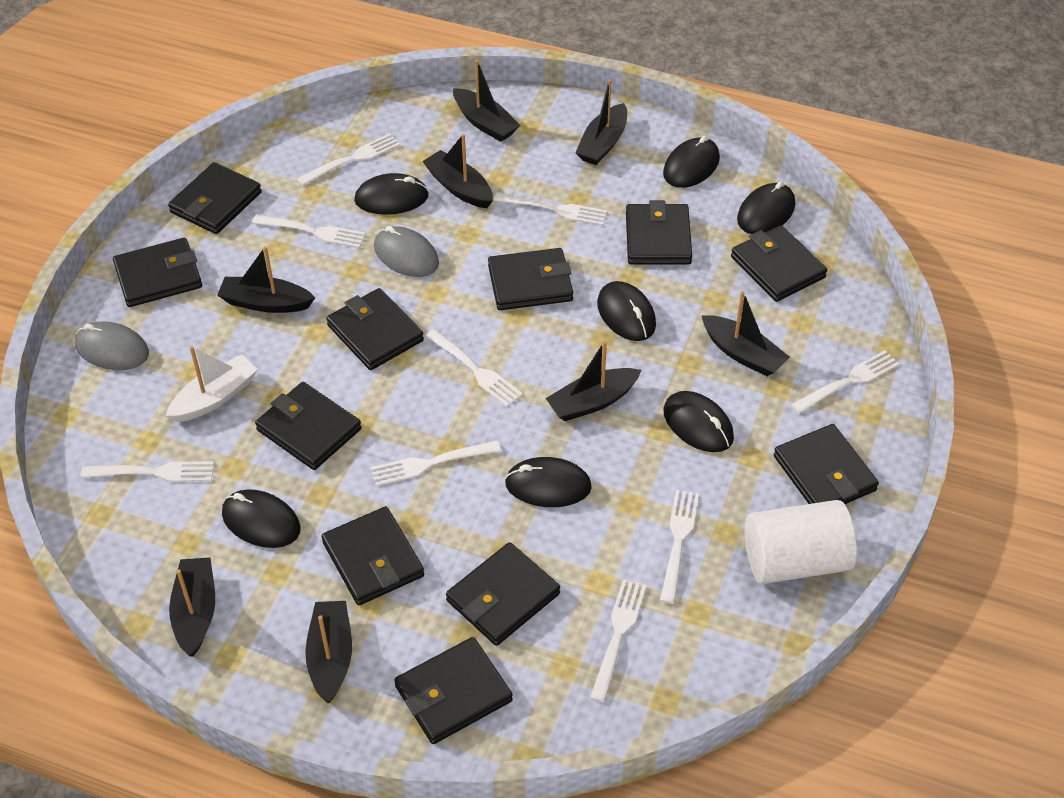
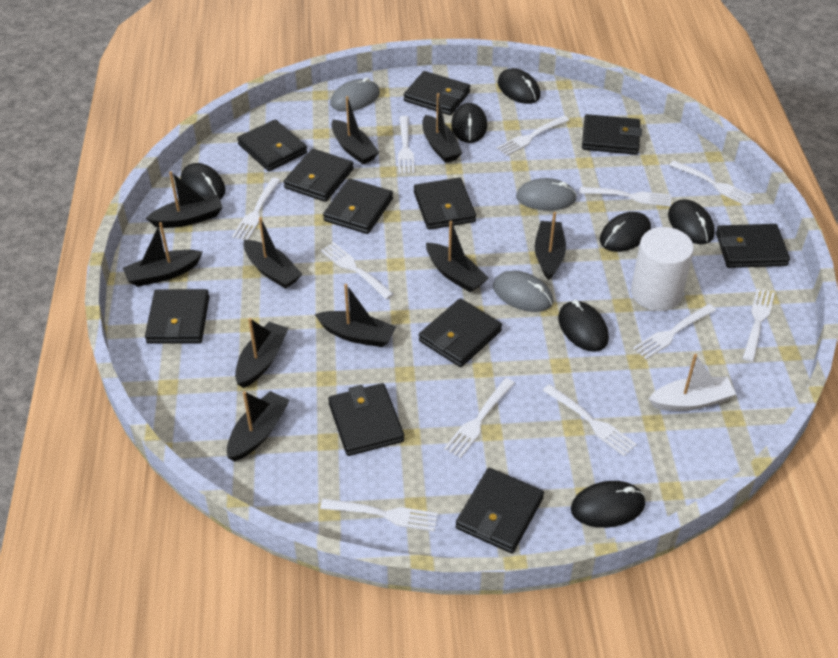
black boat: 8 -> 10
grey mouse: 2 -> 3
white fork: 9 -> 11

